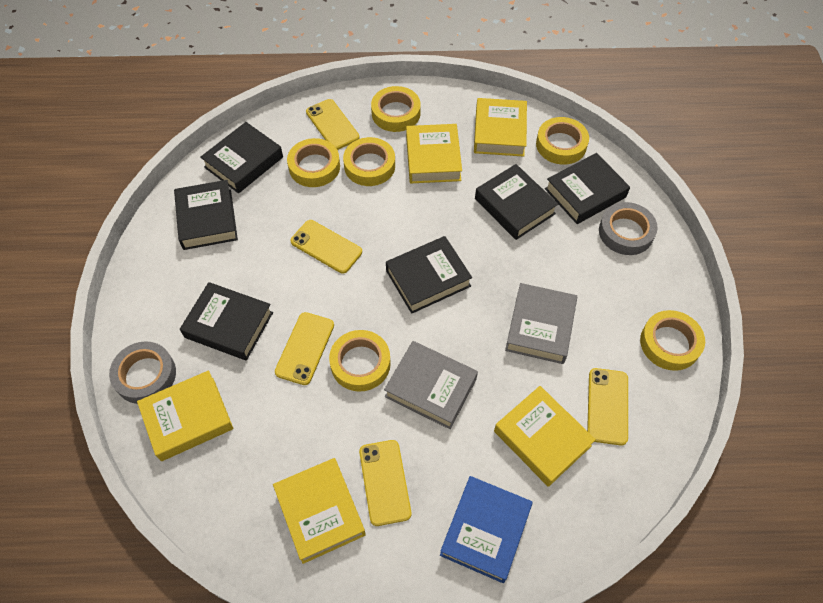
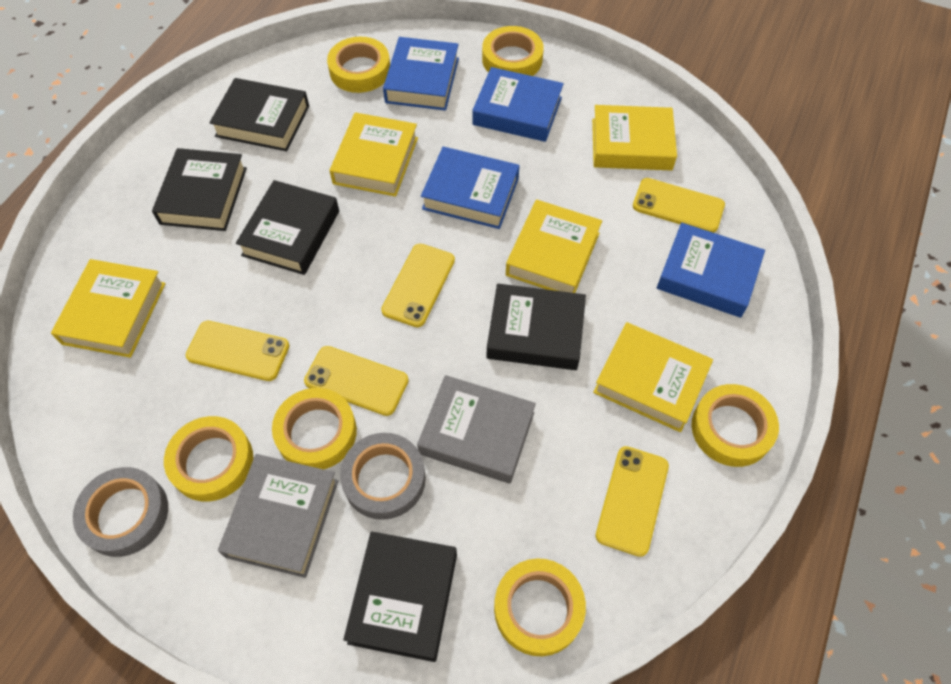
black book: 6 -> 5
blue book: 1 -> 4

